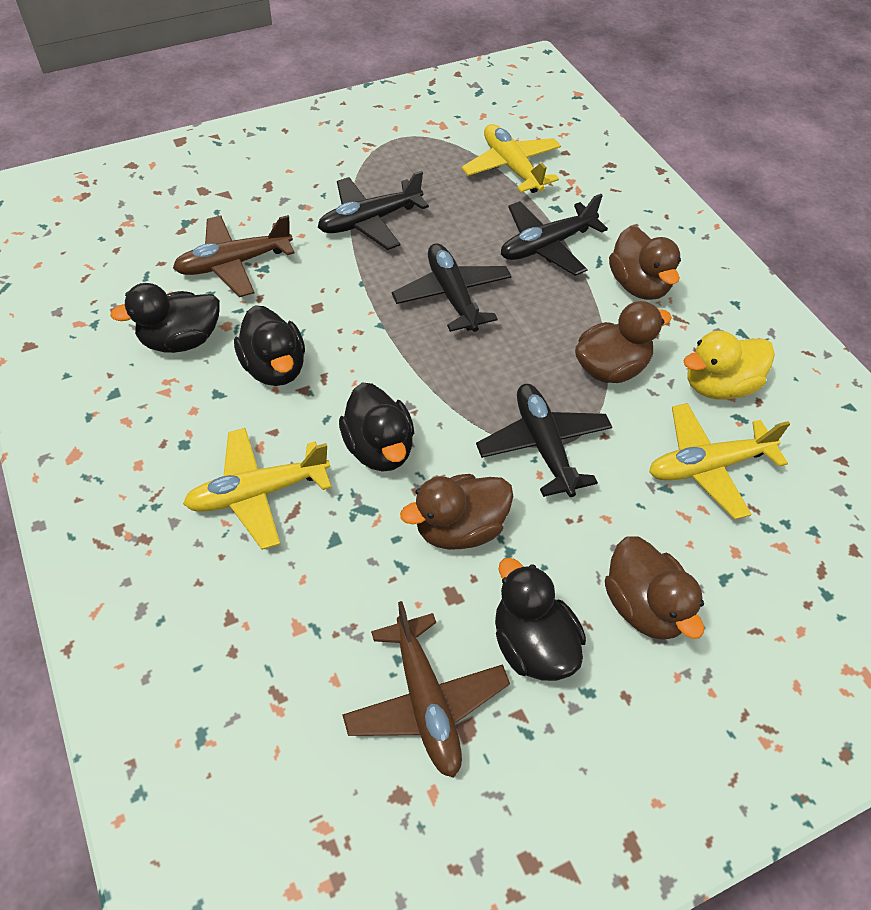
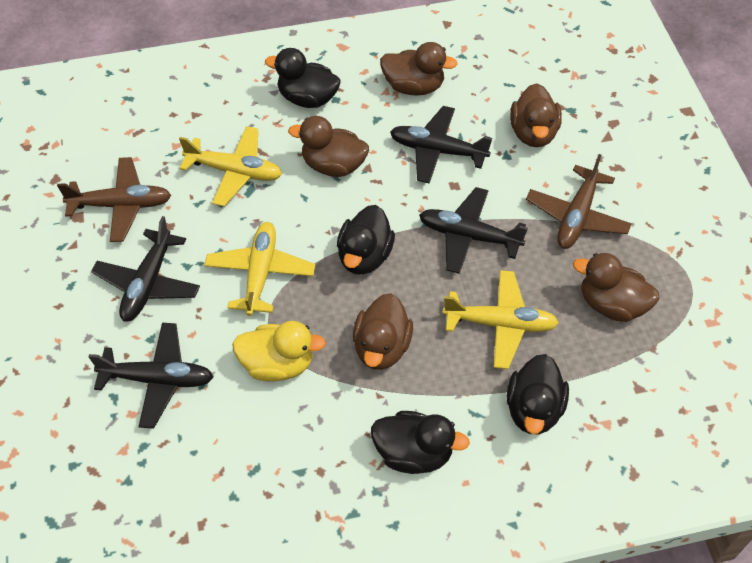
brown duck: 4 -> 5

